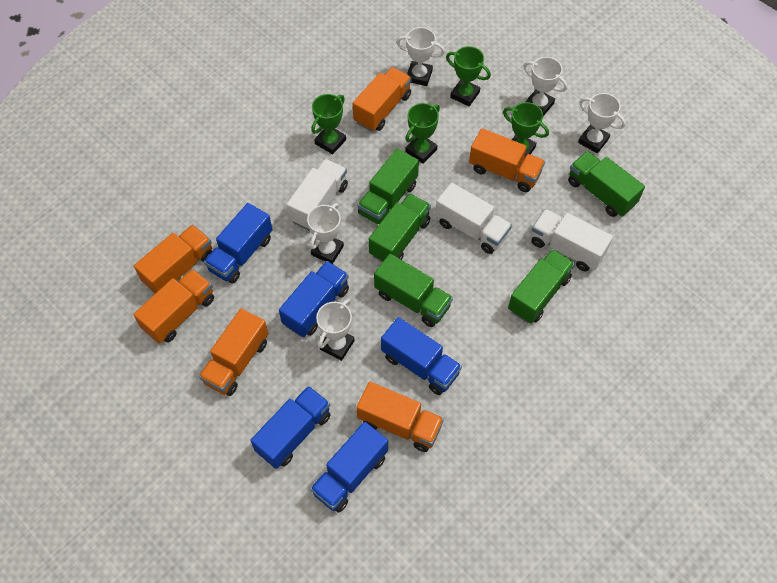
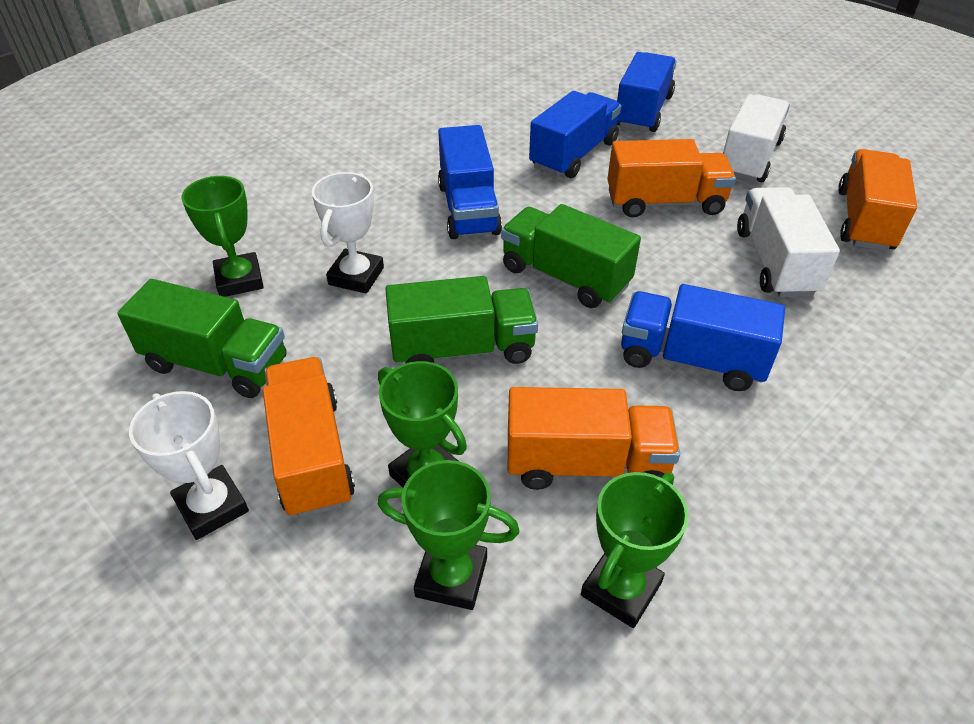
blue truck: 5 -> 4
green truck: 5 -> 3
orange truck: 6 -> 4
white trophy: 5 -> 2
white truck: 3 -> 2

